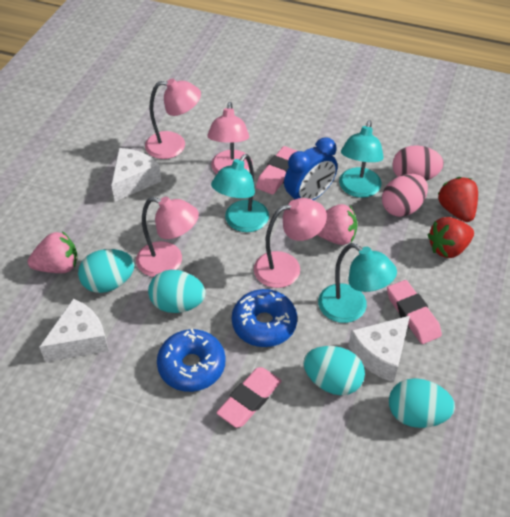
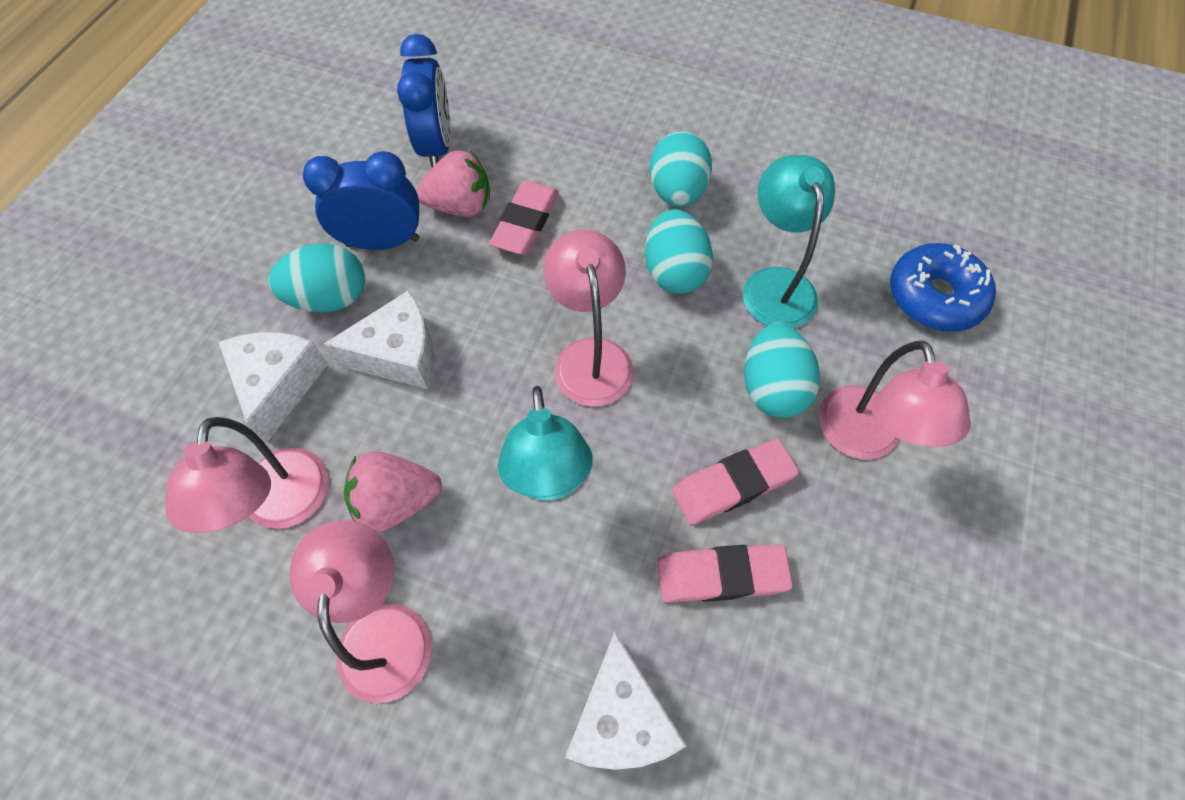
blue clock: 1 -> 2
blue donut: 2 -> 1
pink egg: 2 -> 0
red strawberry: 2 -> 0
turquoise lamp: 3 -> 2

